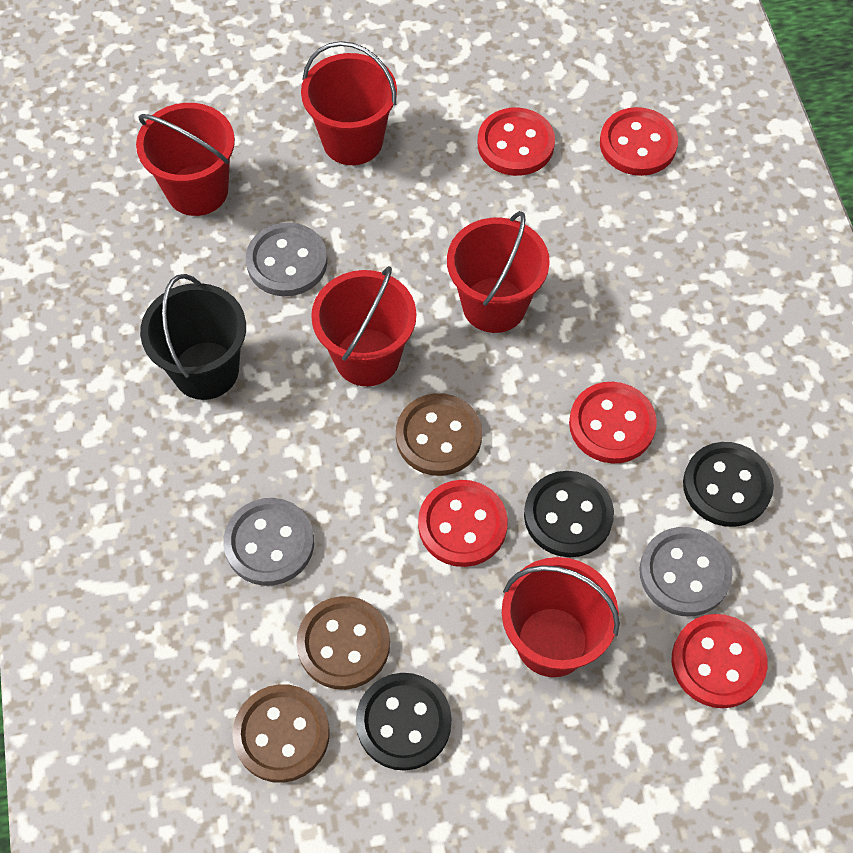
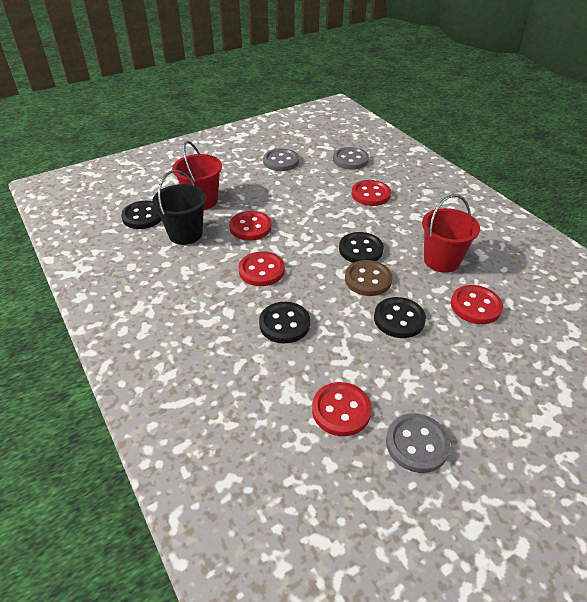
black button: 3 -> 4
brown button: 3 -> 1
red bucket: 5 -> 2

